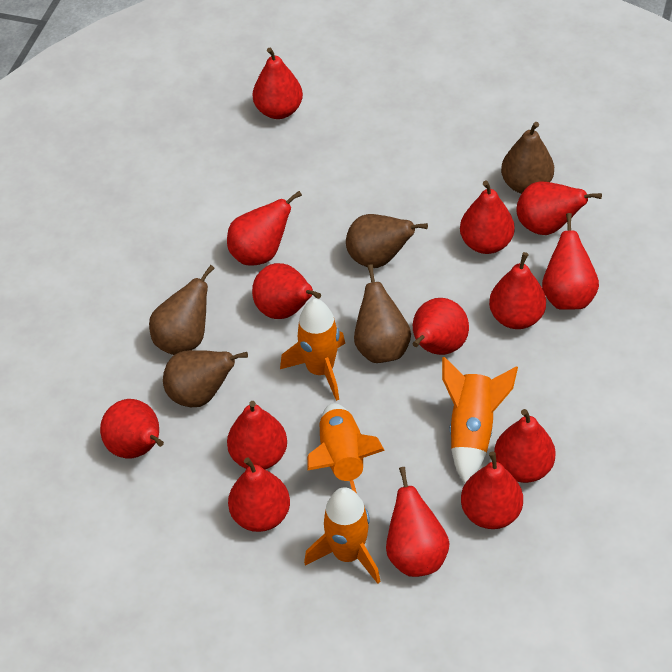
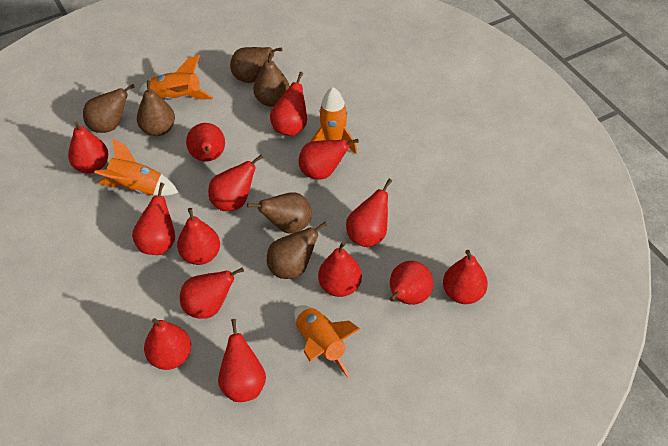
brown pear: 5 -> 6

